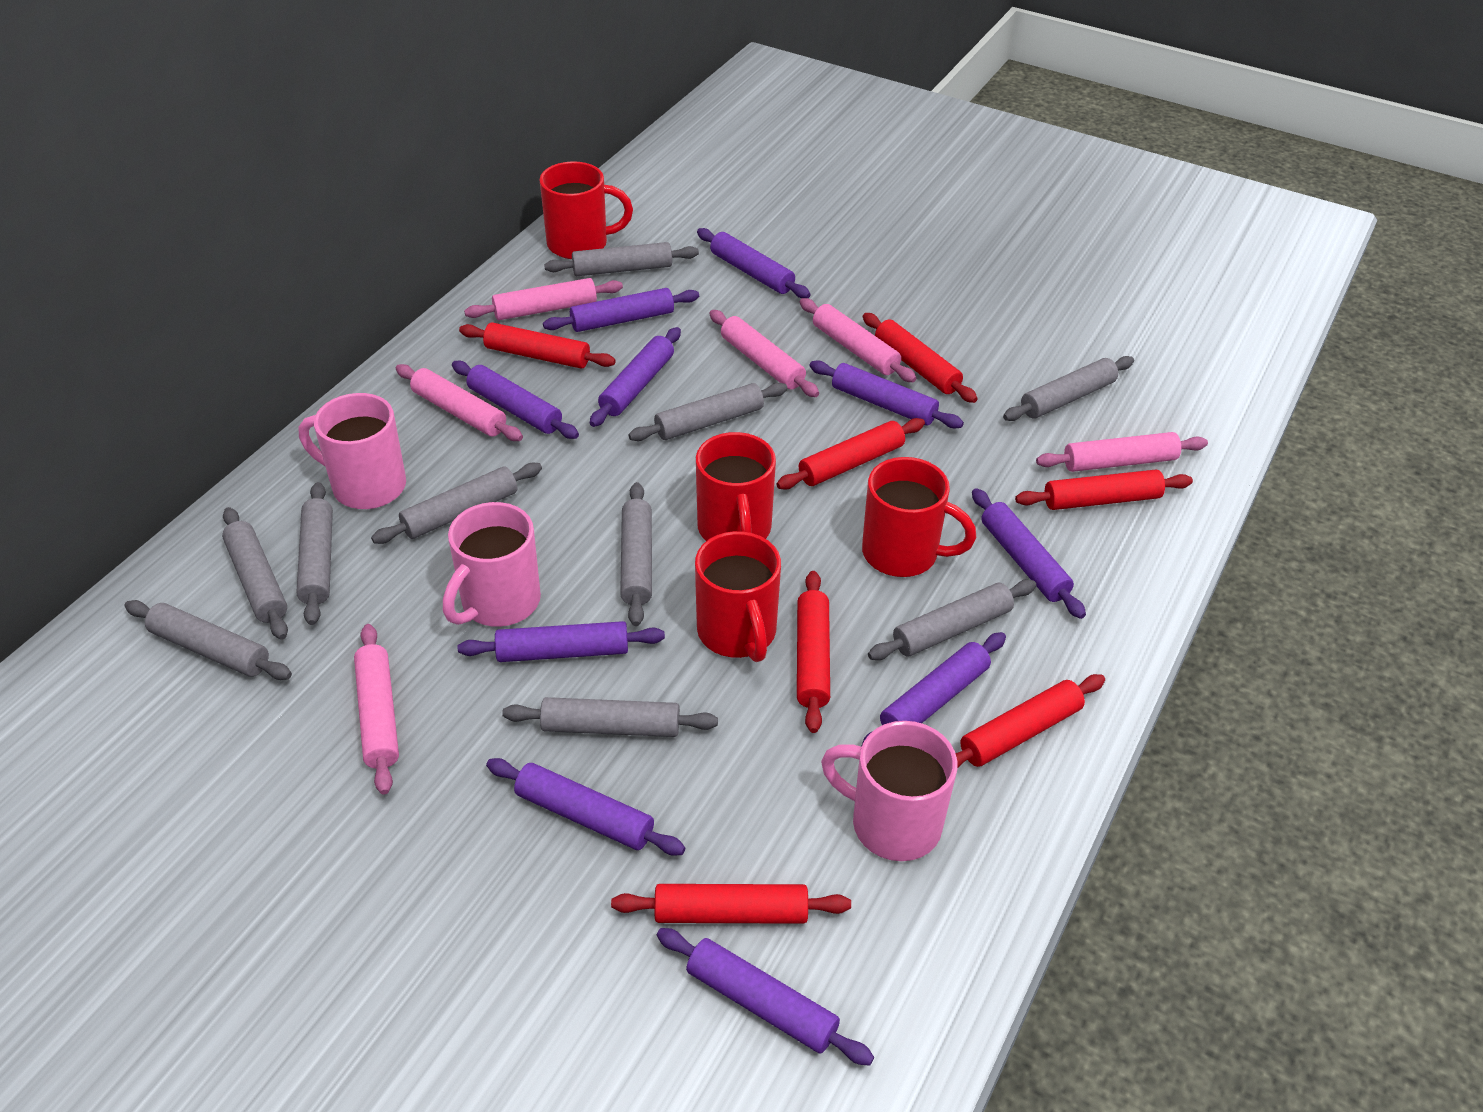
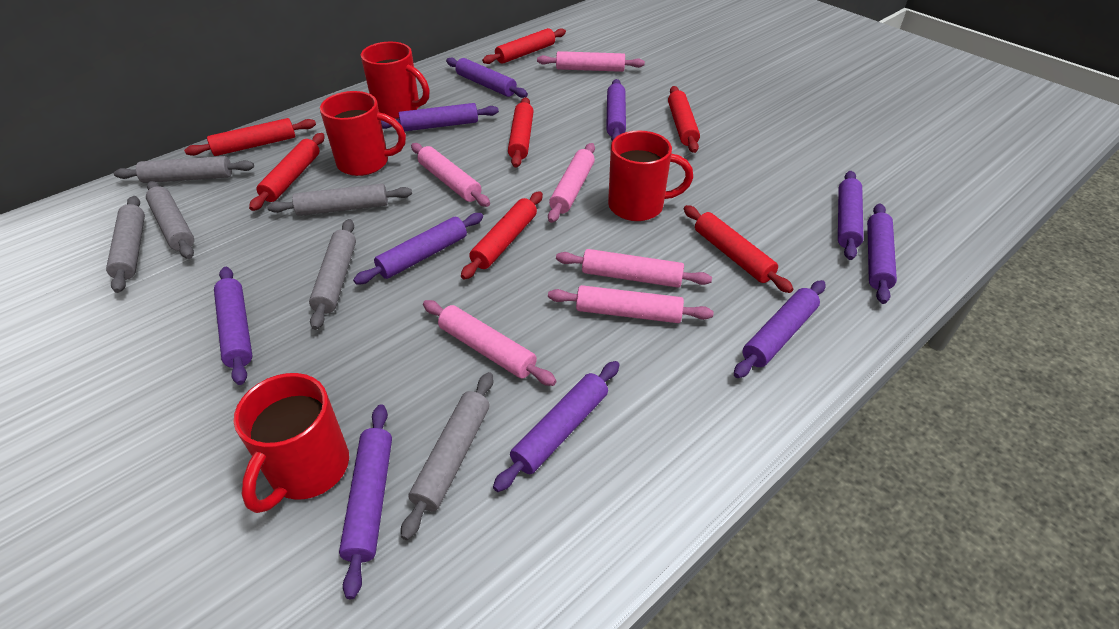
grey rolling pin: 10 -> 6
pink mug: 3 -> 0

